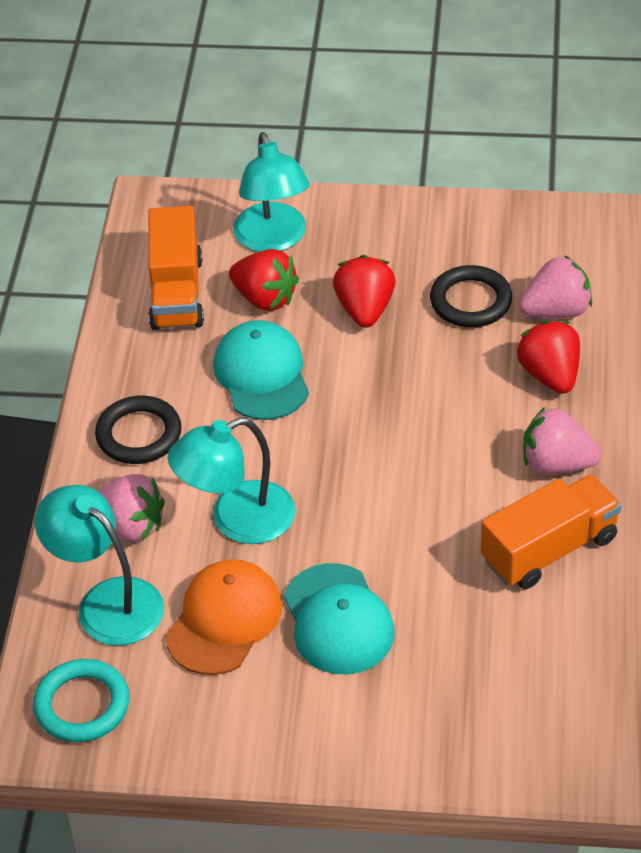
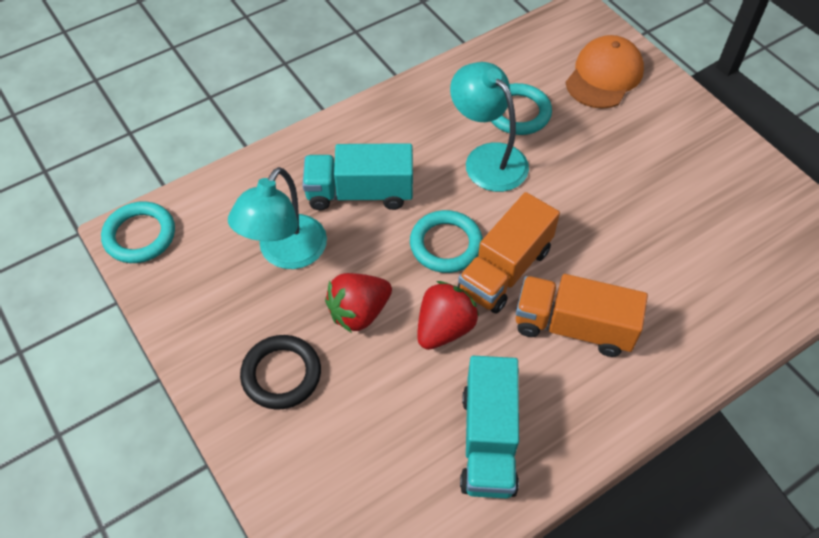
black ring: 2 -> 1
pink strawberry: 3 -> 0
red strawberry: 3 -> 2
turquoise cap: 2 -> 0
turquoise lamp: 3 -> 2
turquoise ring: 1 -> 3
turquoise truck: 0 -> 2

